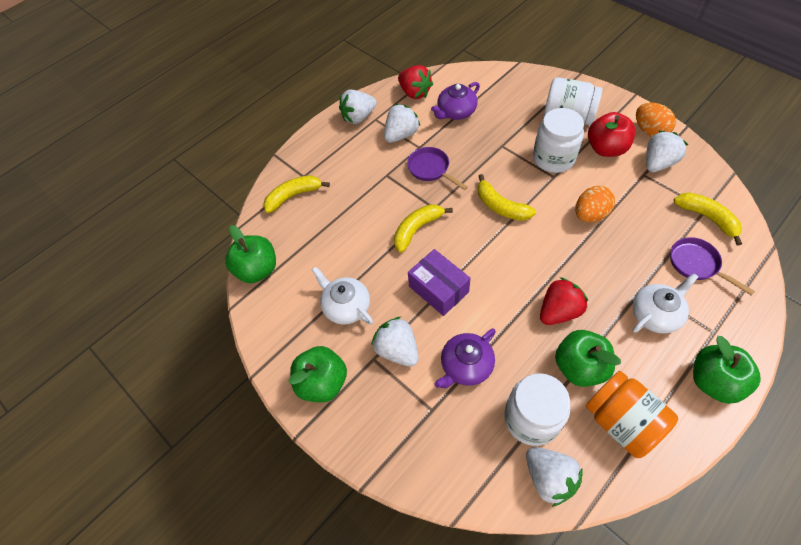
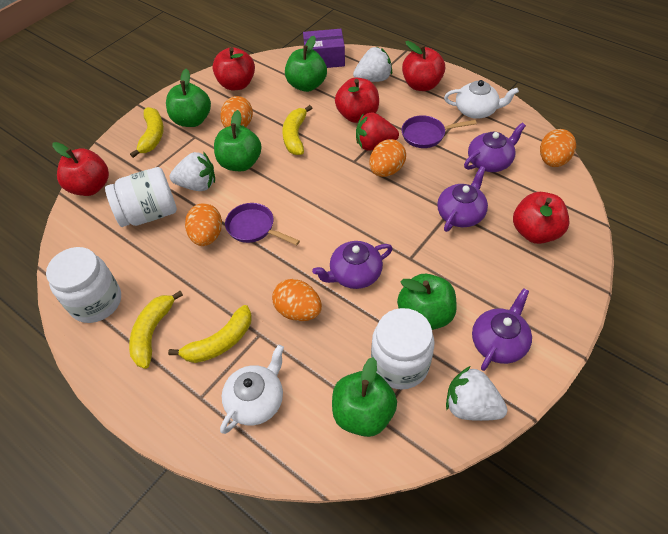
green apple: 4 -> 5
orange egg: 2 -> 5
orange jar: 1 -> 0
purple teapot: 2 -> 4
red apple: 1 -> 5
red strawberry: 2 -> 1
white strawberry: 5 -> 3

